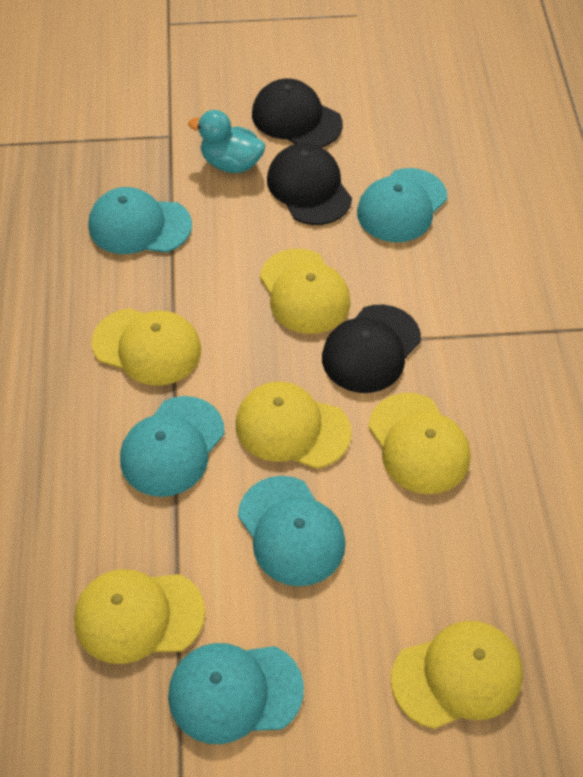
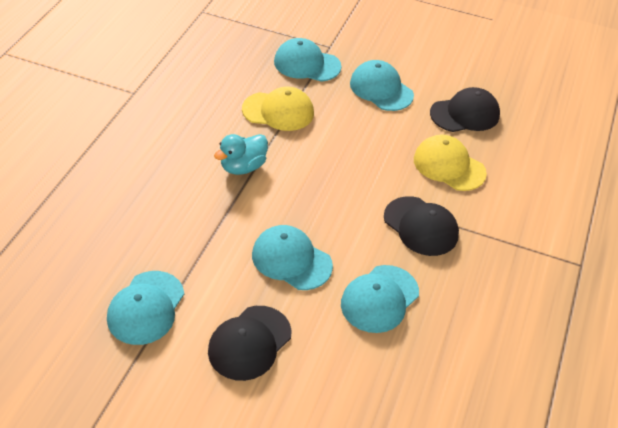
yellow cap: 6 -> 2

